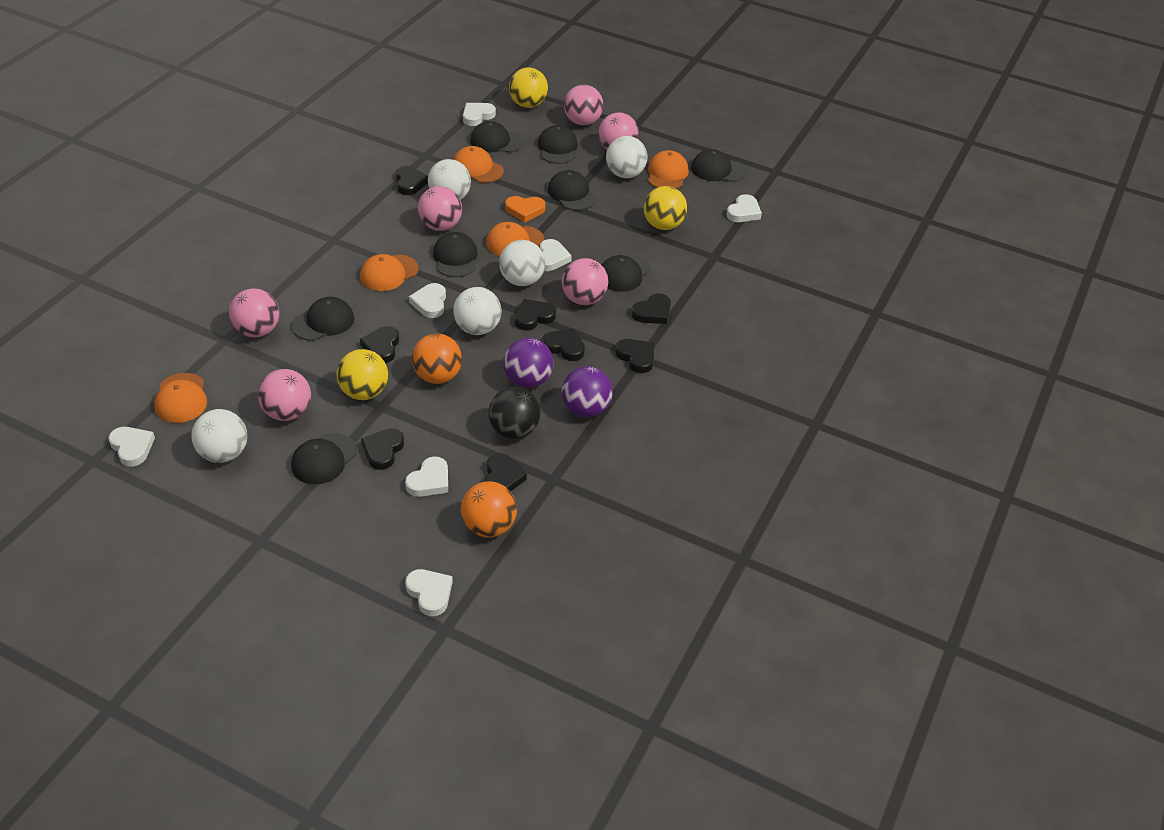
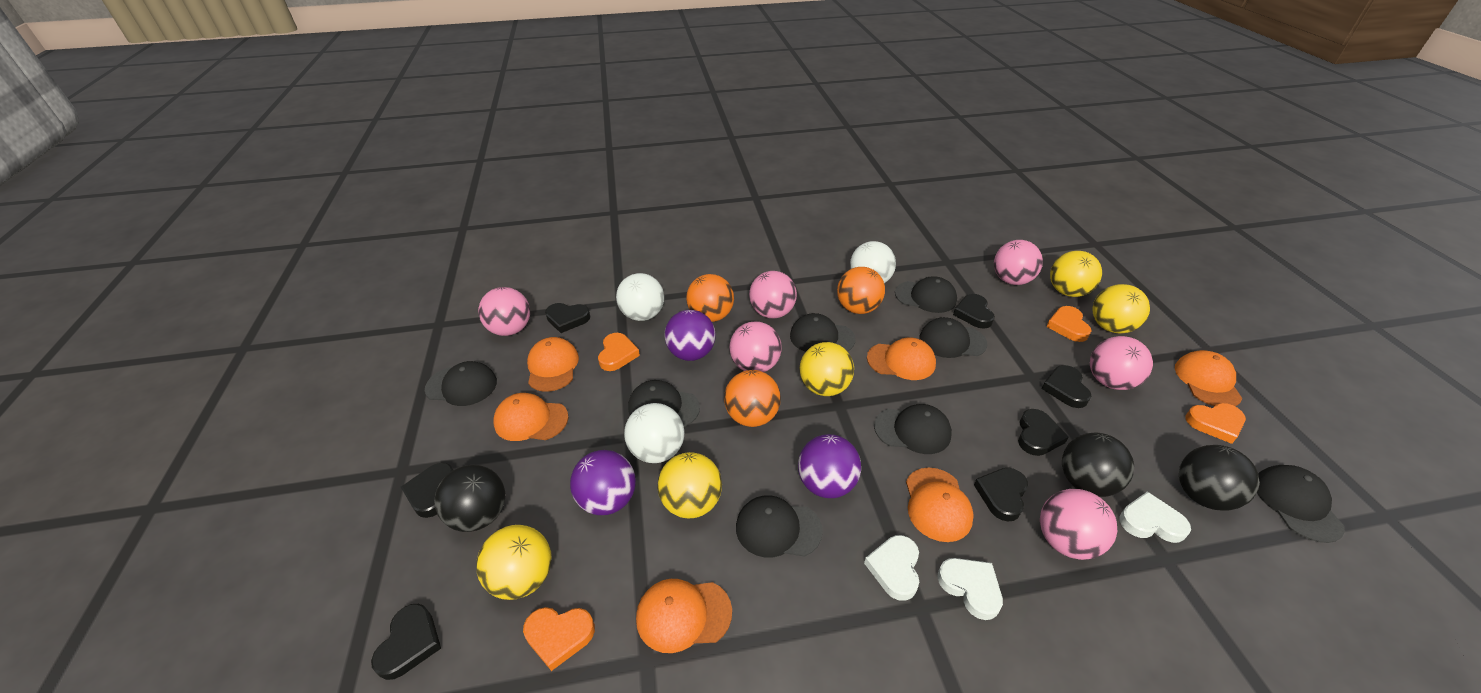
black ball: 1 -> 3
black heart: 8 -> 7
orange ball: 2 -> 3
orange cap: 5 -> 6
orange heart: 1 -> 4
purple ball: 2 -> 3
white ball: 5 -> 3
white heart: 7 -> 3
yellow ball: 3 -> 5

